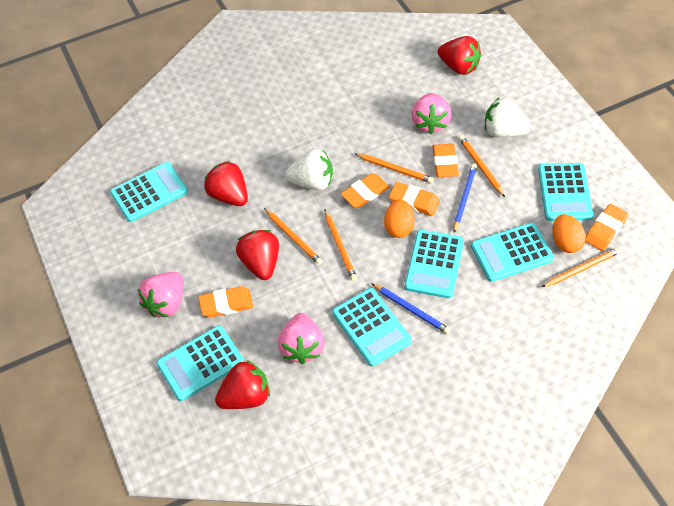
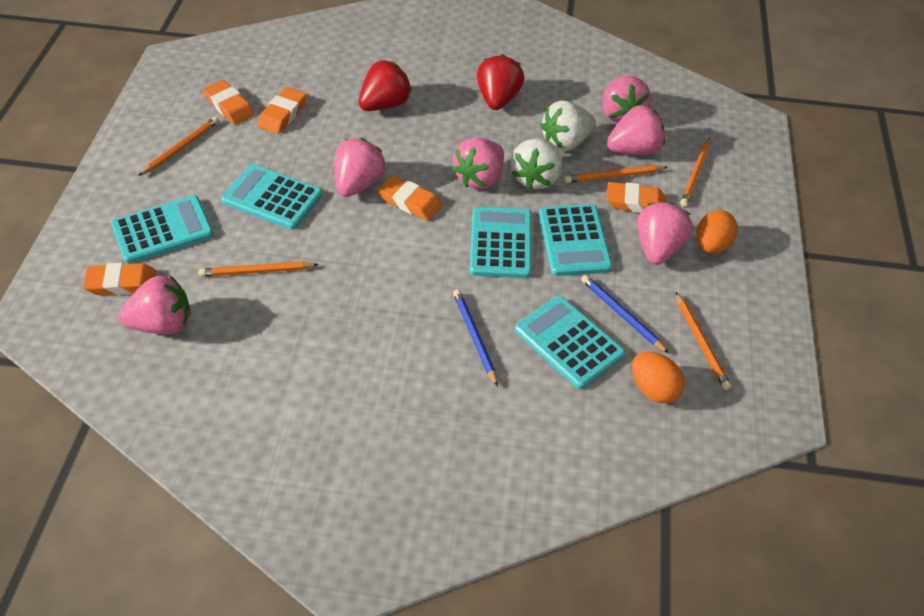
pink strawberry: 3 -> 6
red strawberry: 4 -> 2
turquoise calculator: 6 -> 5

